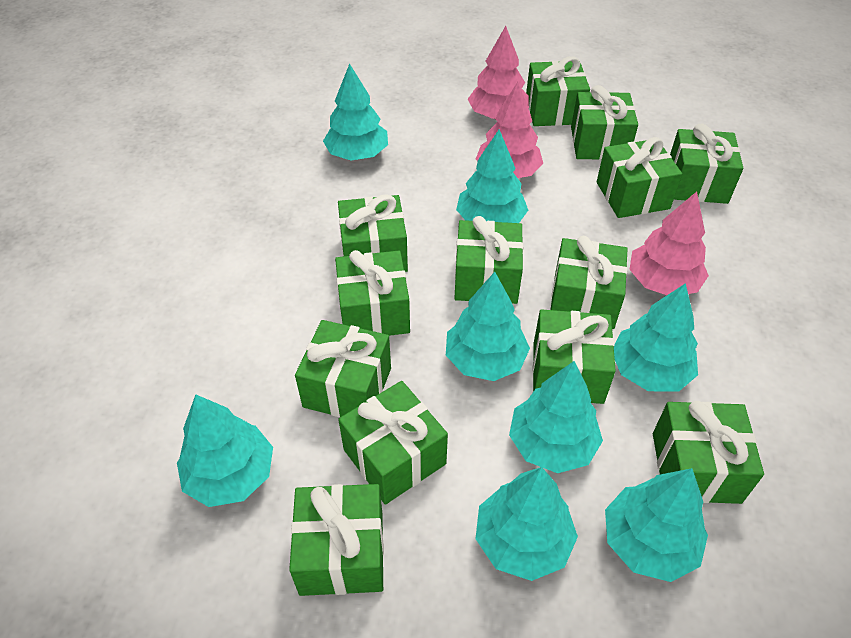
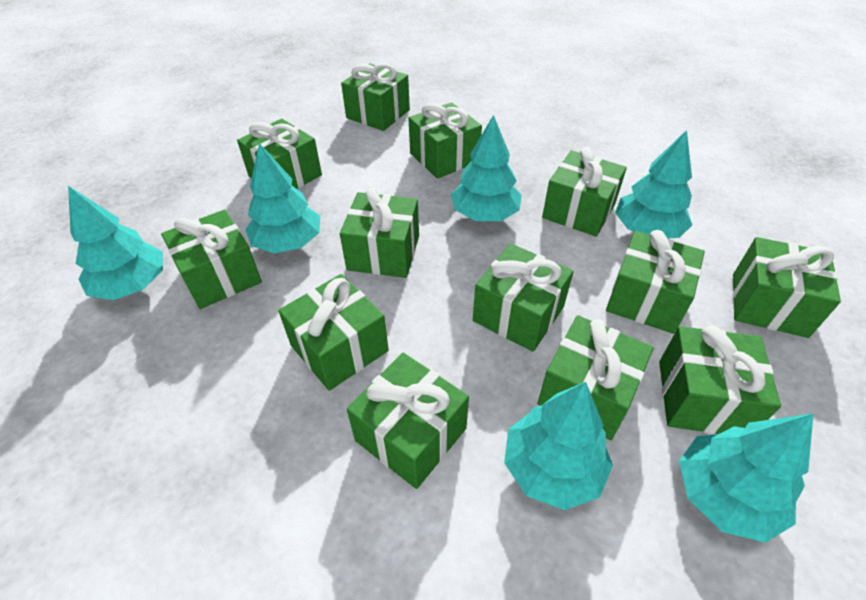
pink tree: 3 -> 0
turquoise tree: 8 -> 6

